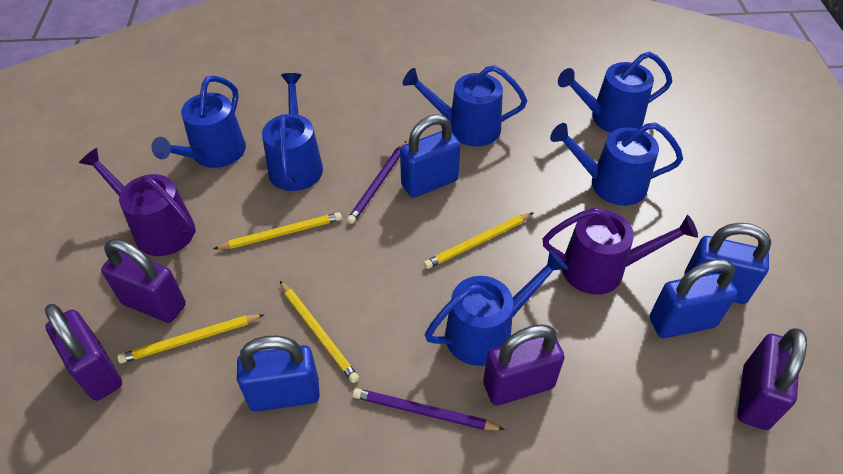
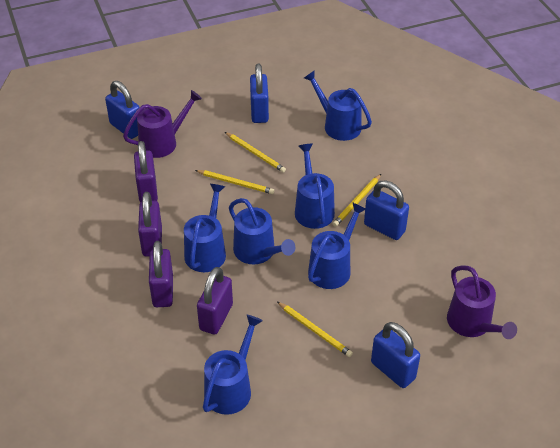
purple pencil: 2 -> 0

